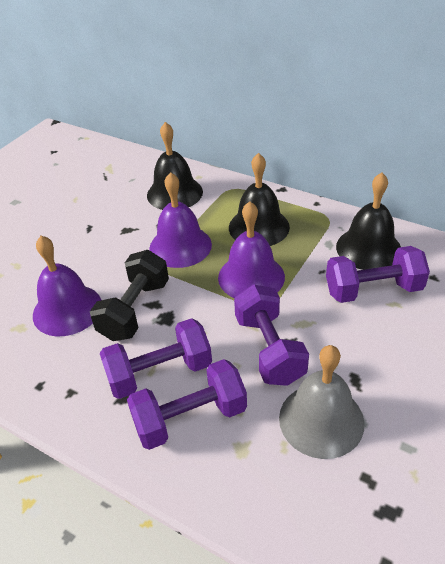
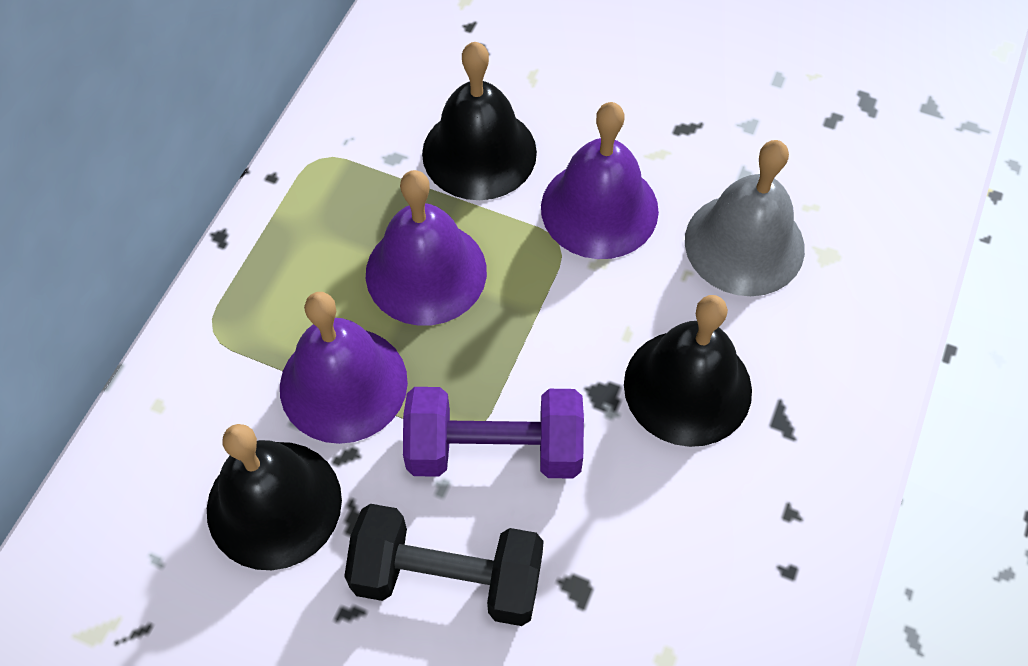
purple dumbbell: 4 -> 1

